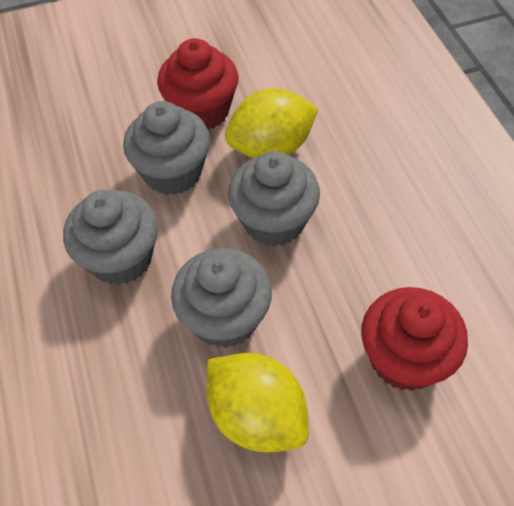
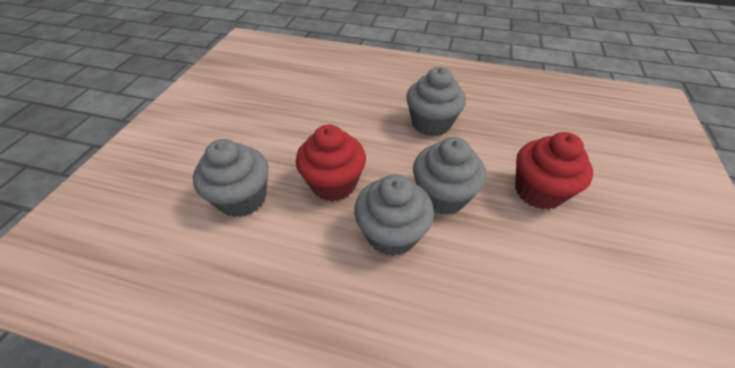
yellow lemon: 2 -> 0

